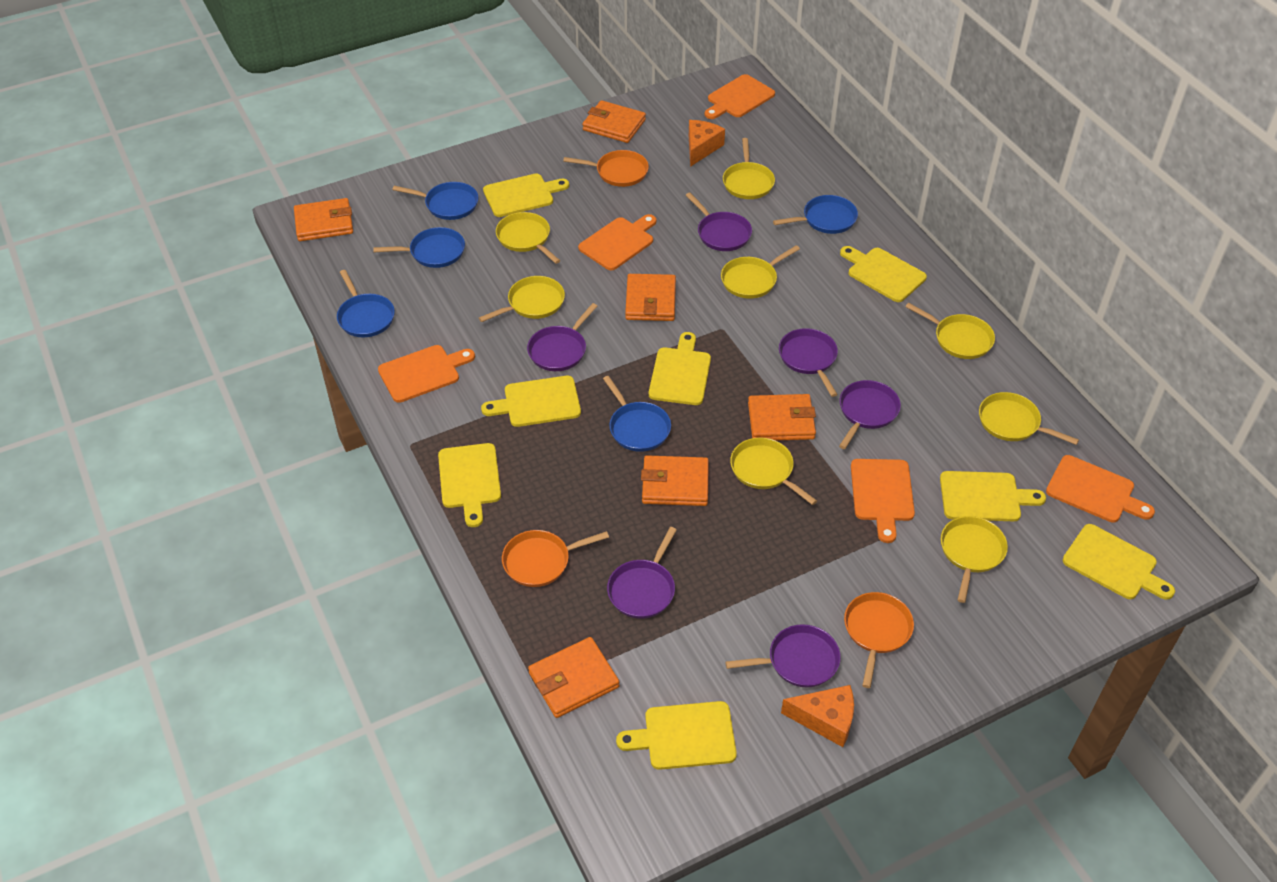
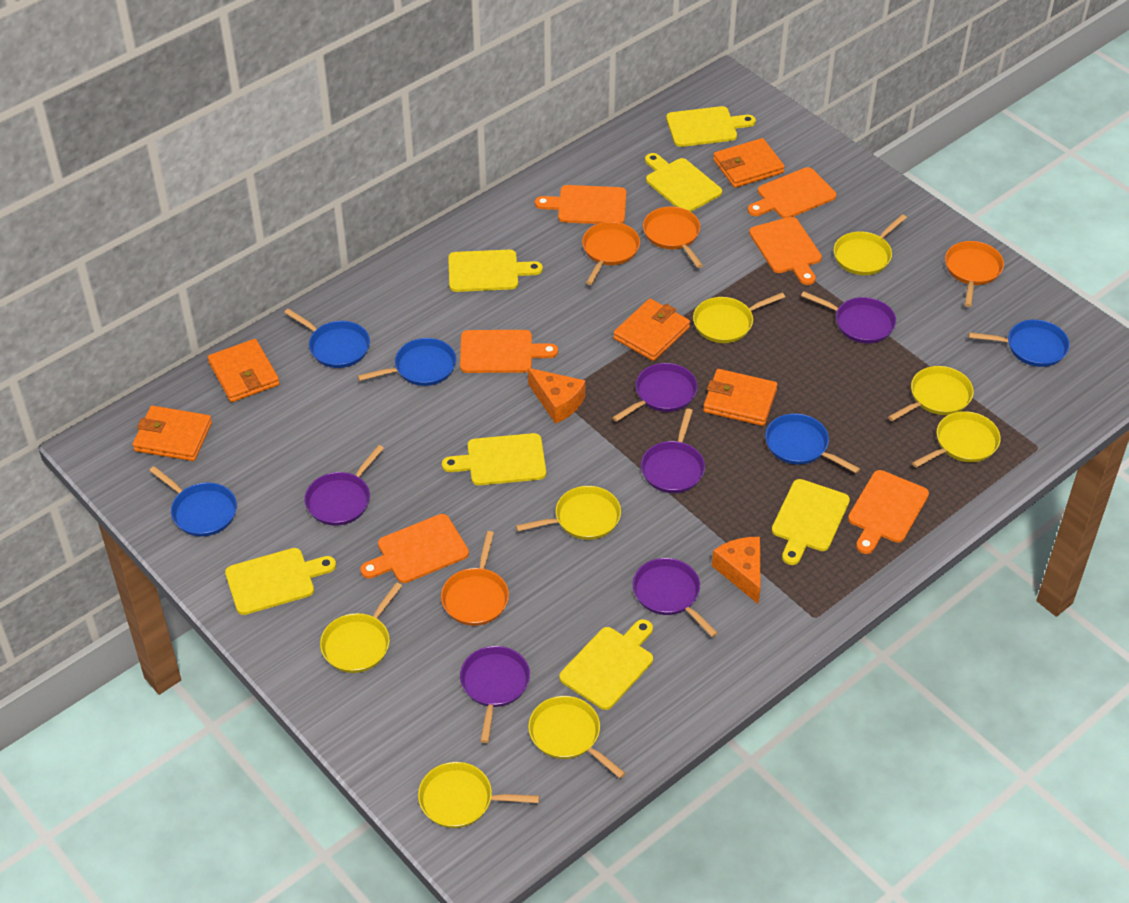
orange cutting board: 5 -> 6
orange pan: 3 -> 4
orange wallet: 6 -> 5
yellow cutting board: 8 -> 7

